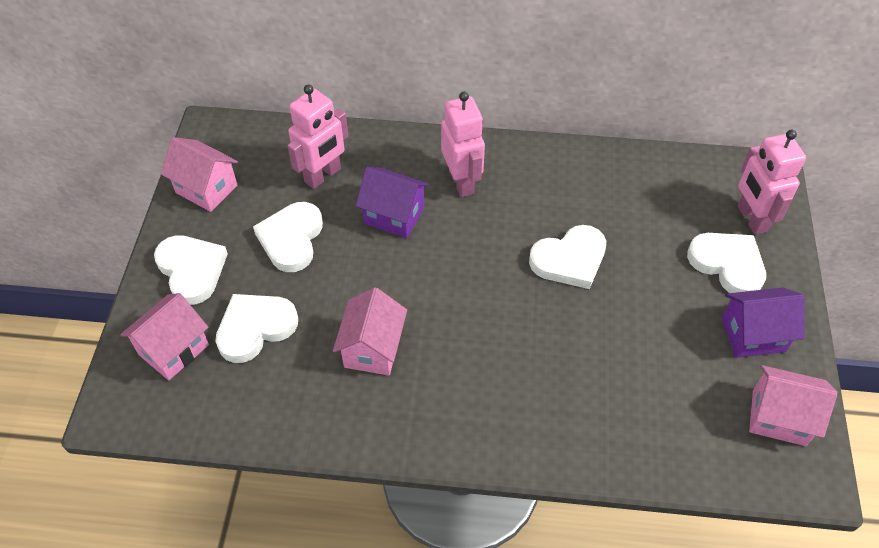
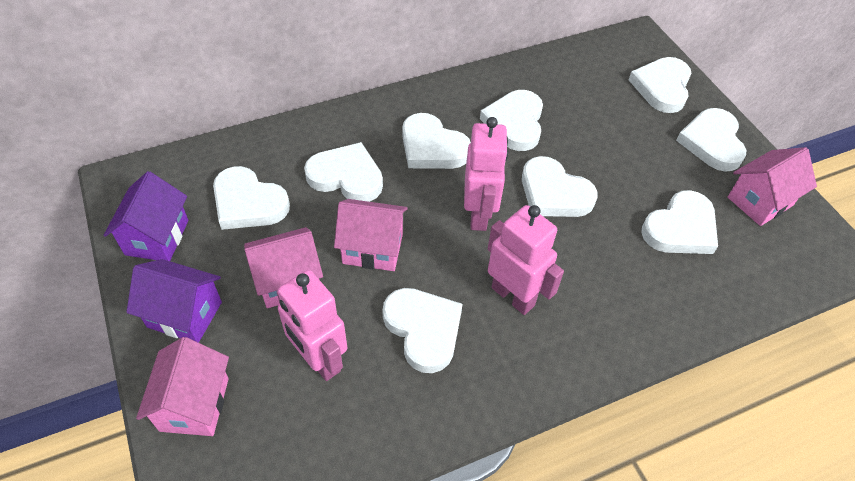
white heart: 5 -> 9

